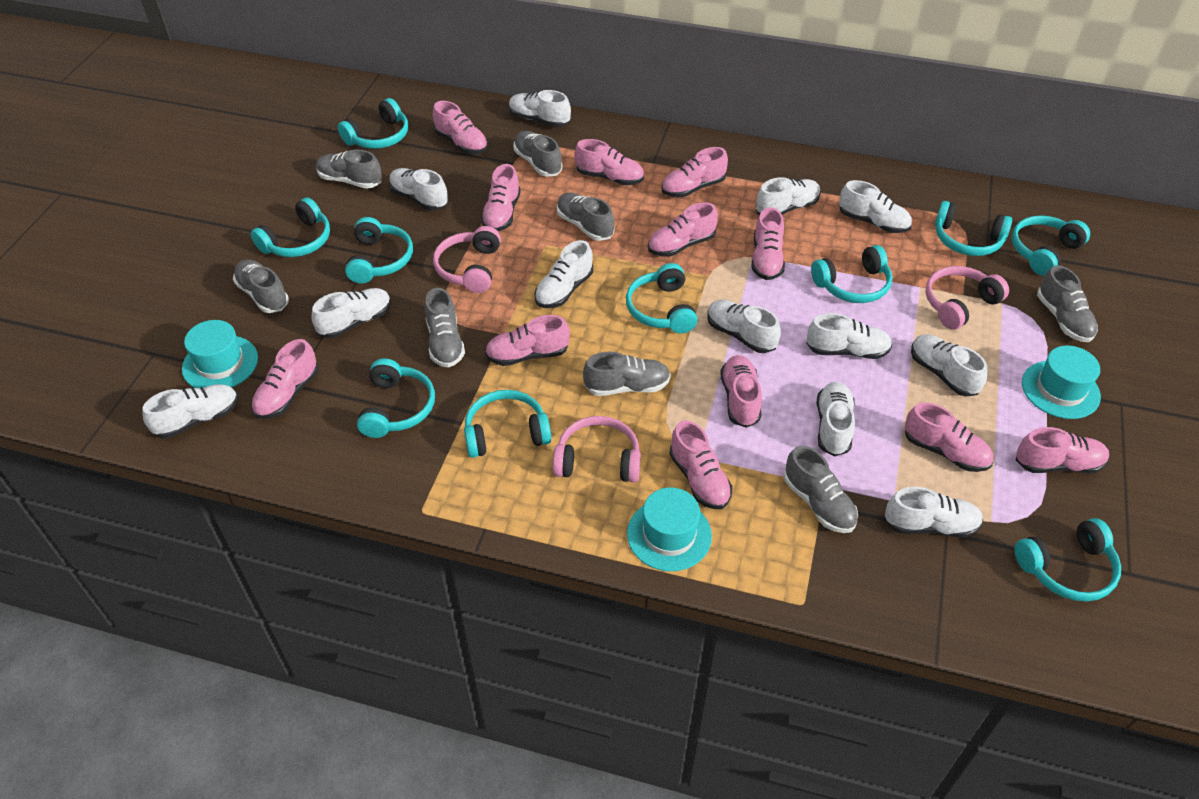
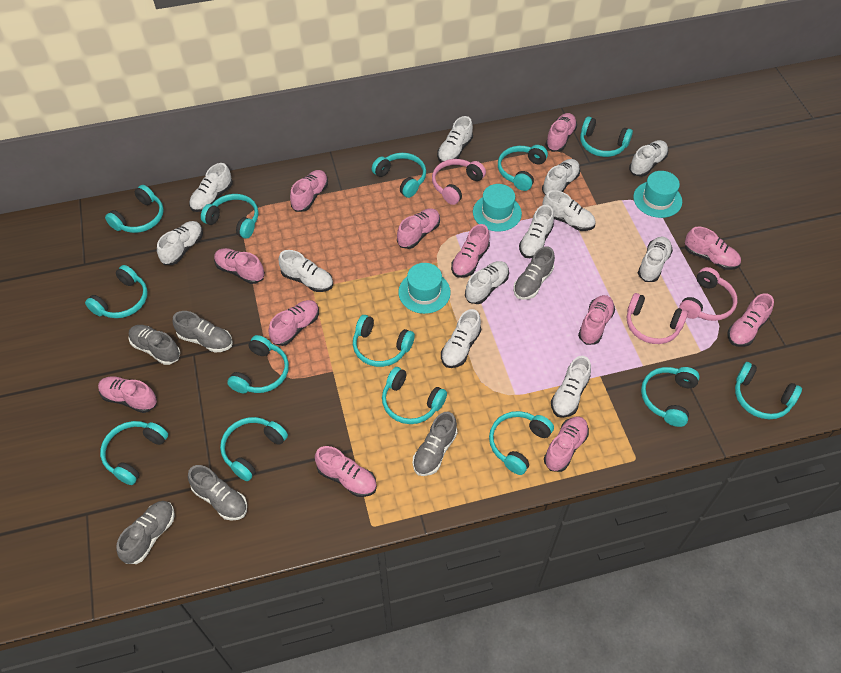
grey shoe: 8 -> 6
turquoise headphones: 10 -> 14

